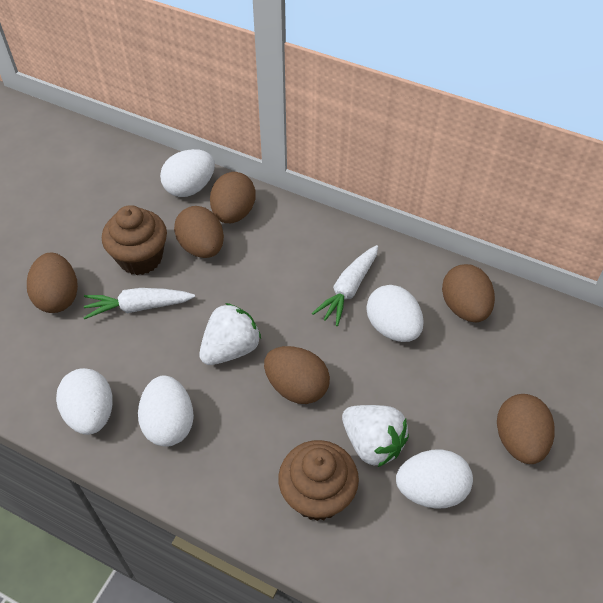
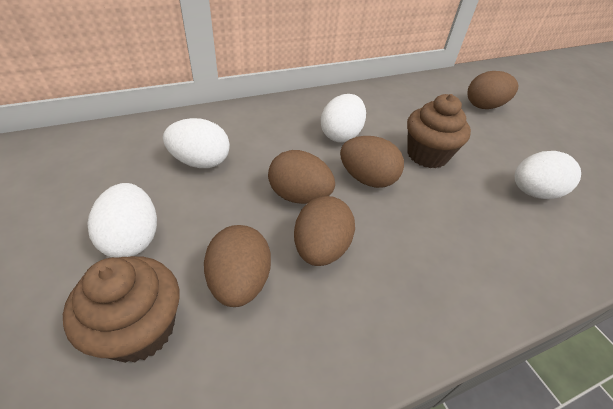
brown egg: 6 -> 5
white carrot: 2 -> 0
white egg: 5 -> 4
white strawberry: 2 -> 0

